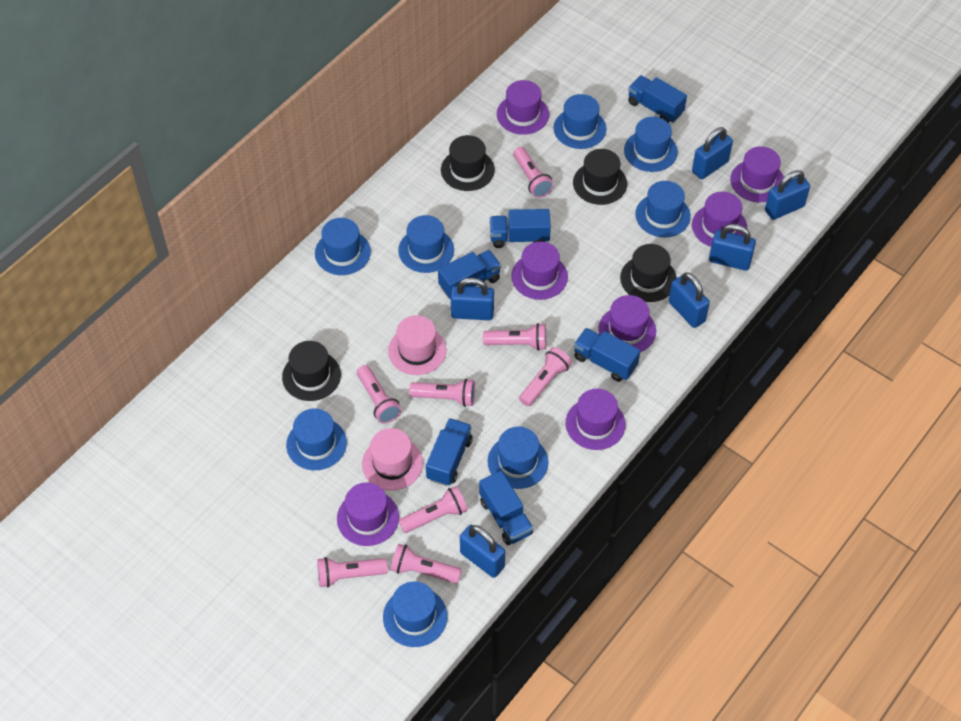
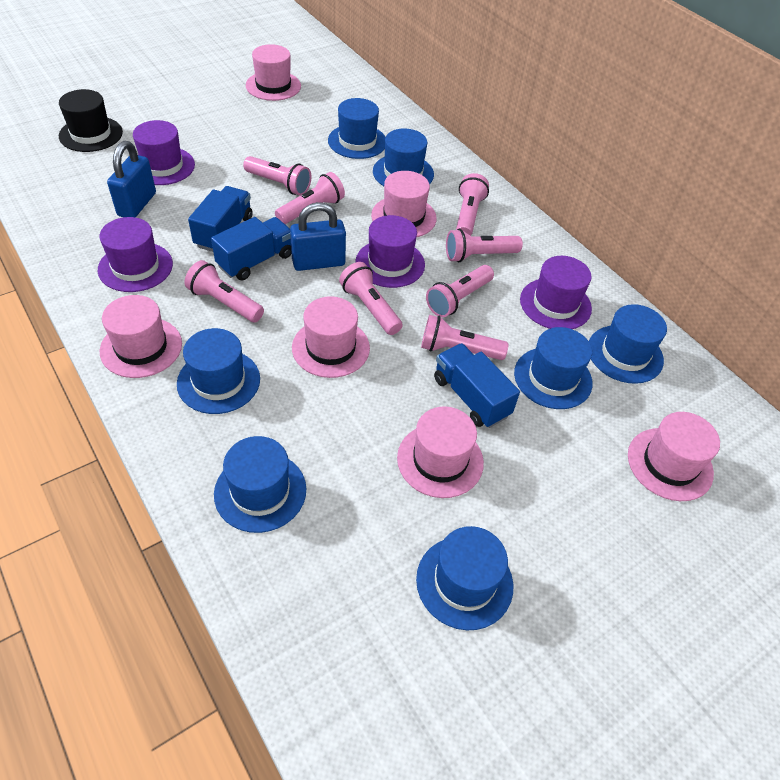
black hat: 4 -> 1
blue hat: 8 -> 7
blue padlock: 6 -> 2
blue truck: 6 -> 3
pink hat: 2 -> 6
purple hat: 7 -> 4

